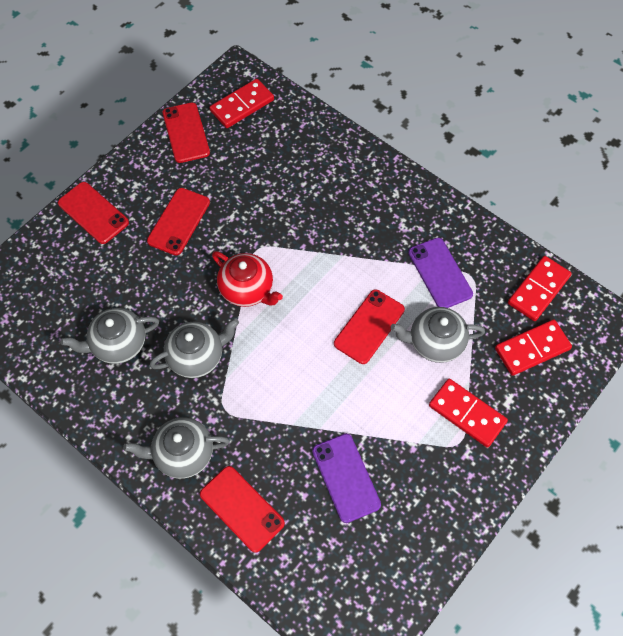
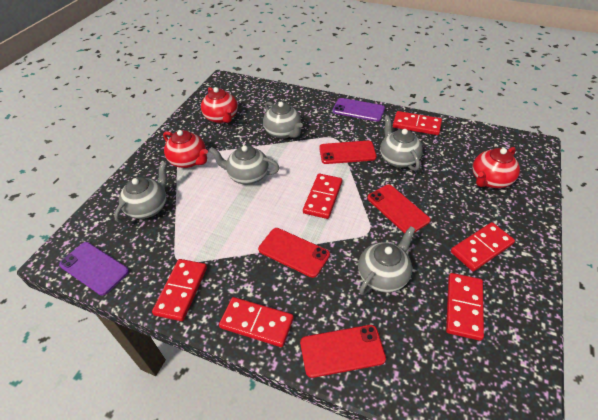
grey teapot: 4 -> 5
red domino: 4 -> 6
red phone: 5 -> 4
red teapot: 1 -> 3

